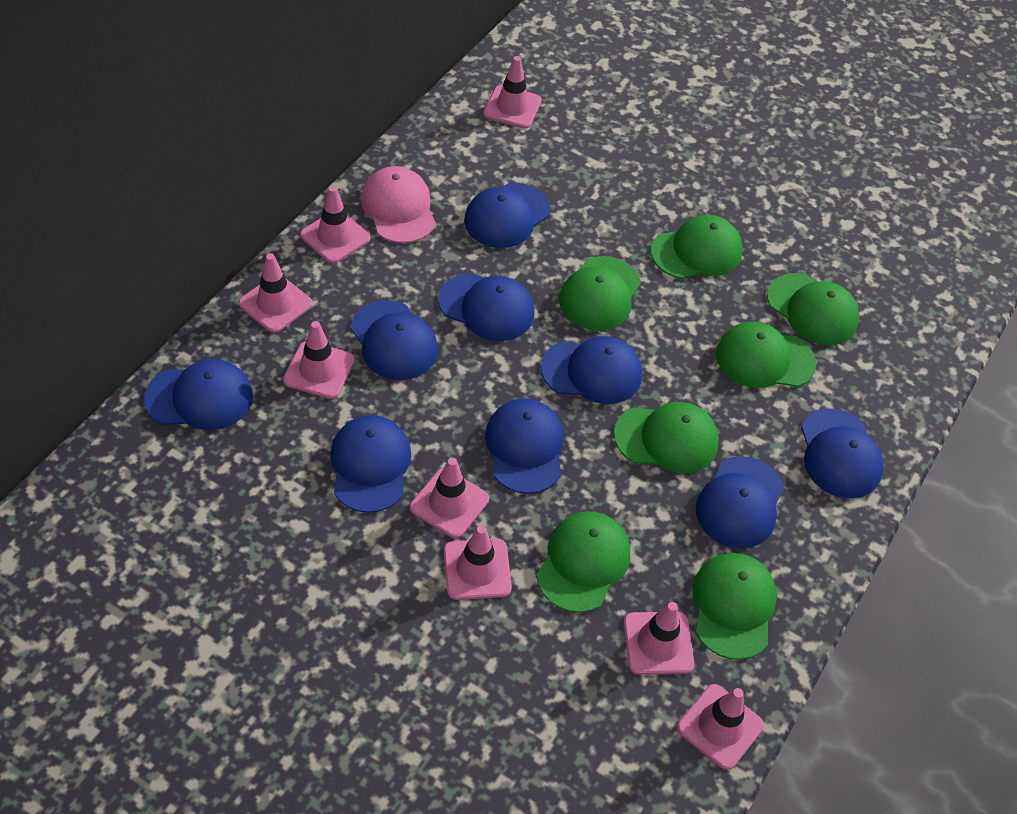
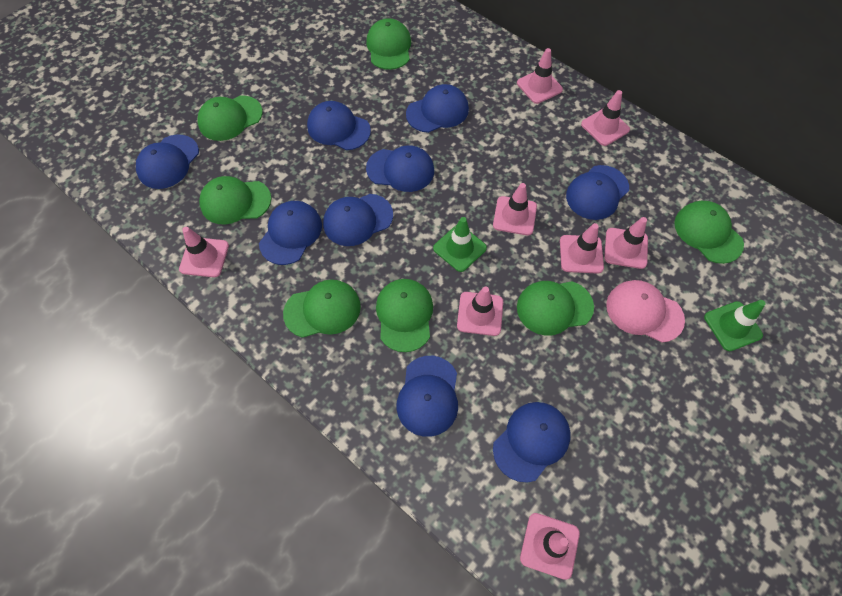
green traffic cone: 0 -> 2

